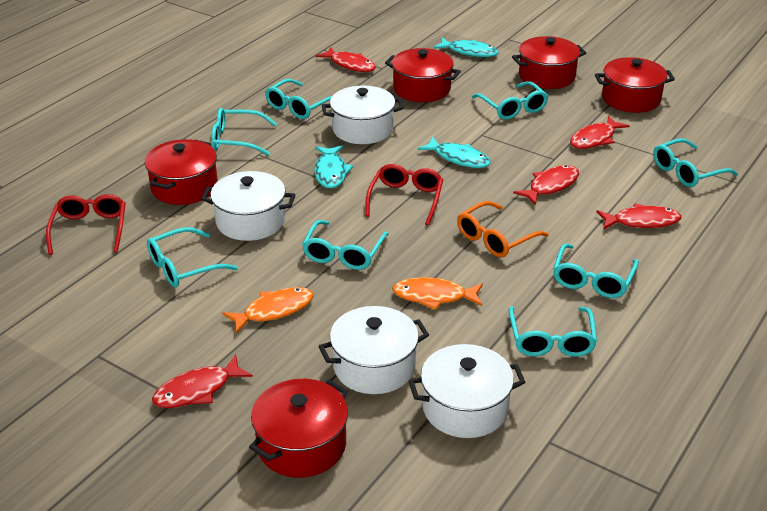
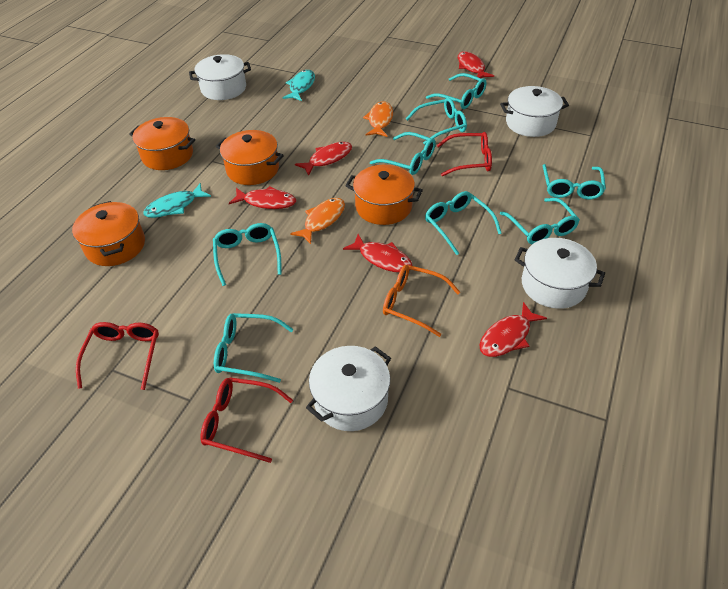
orange pot: 0 -> 4
red glasses: 2 -> 3
red pot: 5 -> 0
turquoise fish: 3 -> 2

